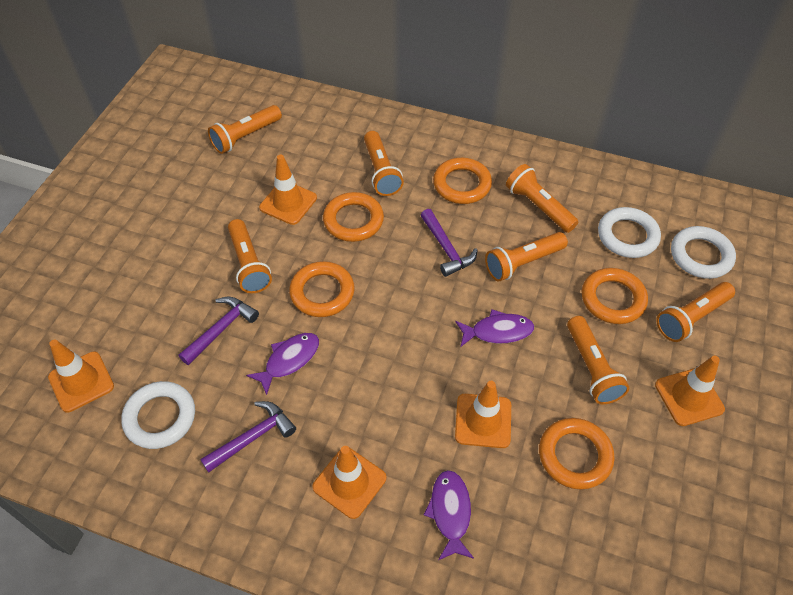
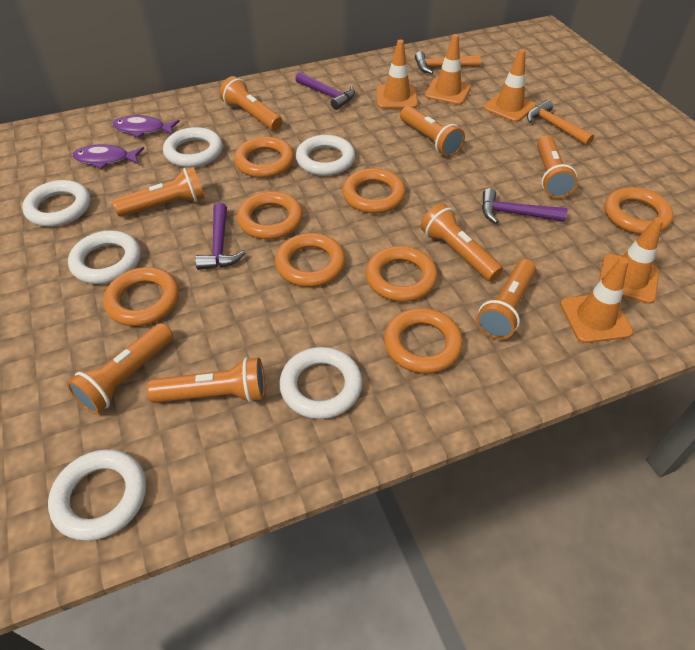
orange flashlight: 7 -> 8
orange hammer: 0 -> 2
orange ring: 5 -> 8
purple fish: 3 -> 2
white ring: 3 -> 6

